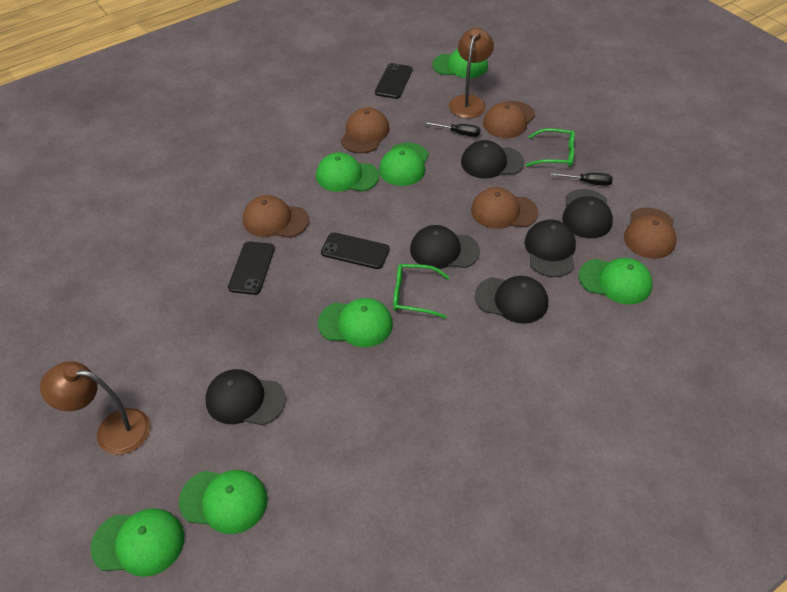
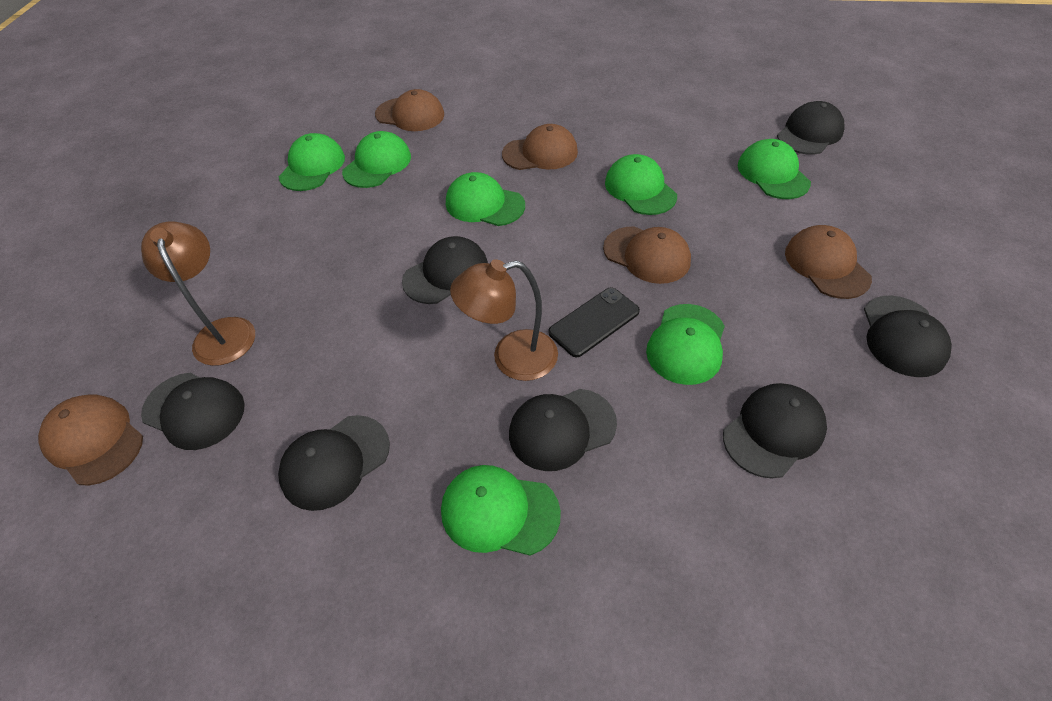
black cap: 6 -> 7
black phone: 3 -> 1
black screwdriver: 2 -> 0
green glasses: 2 -> 0

